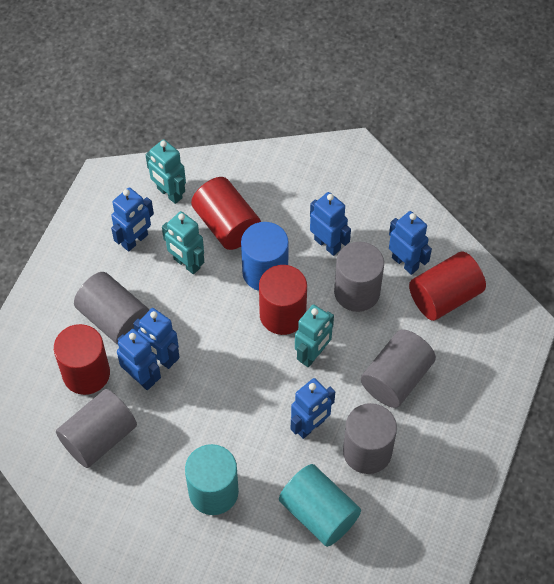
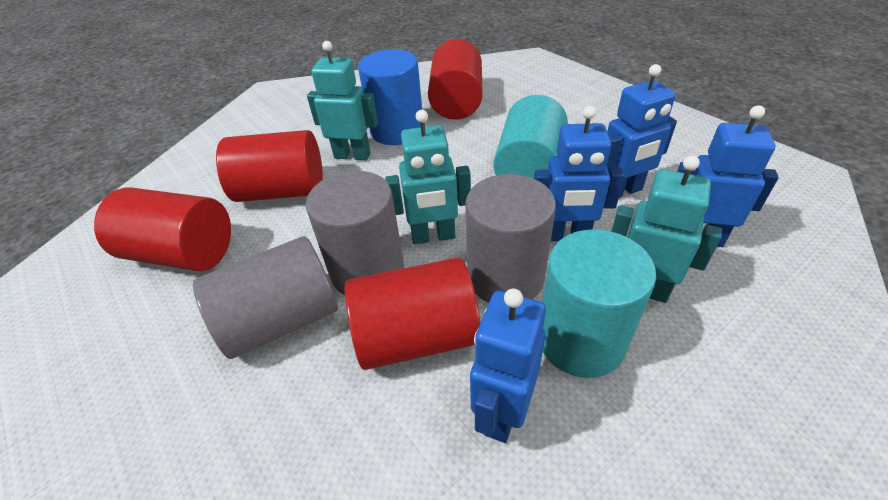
blue robot: 6 -> 4
grey cylinder: 5 -> 3

